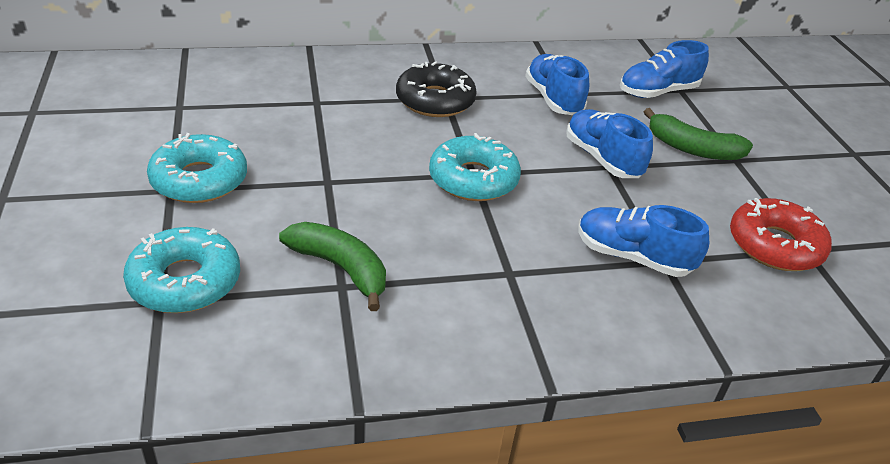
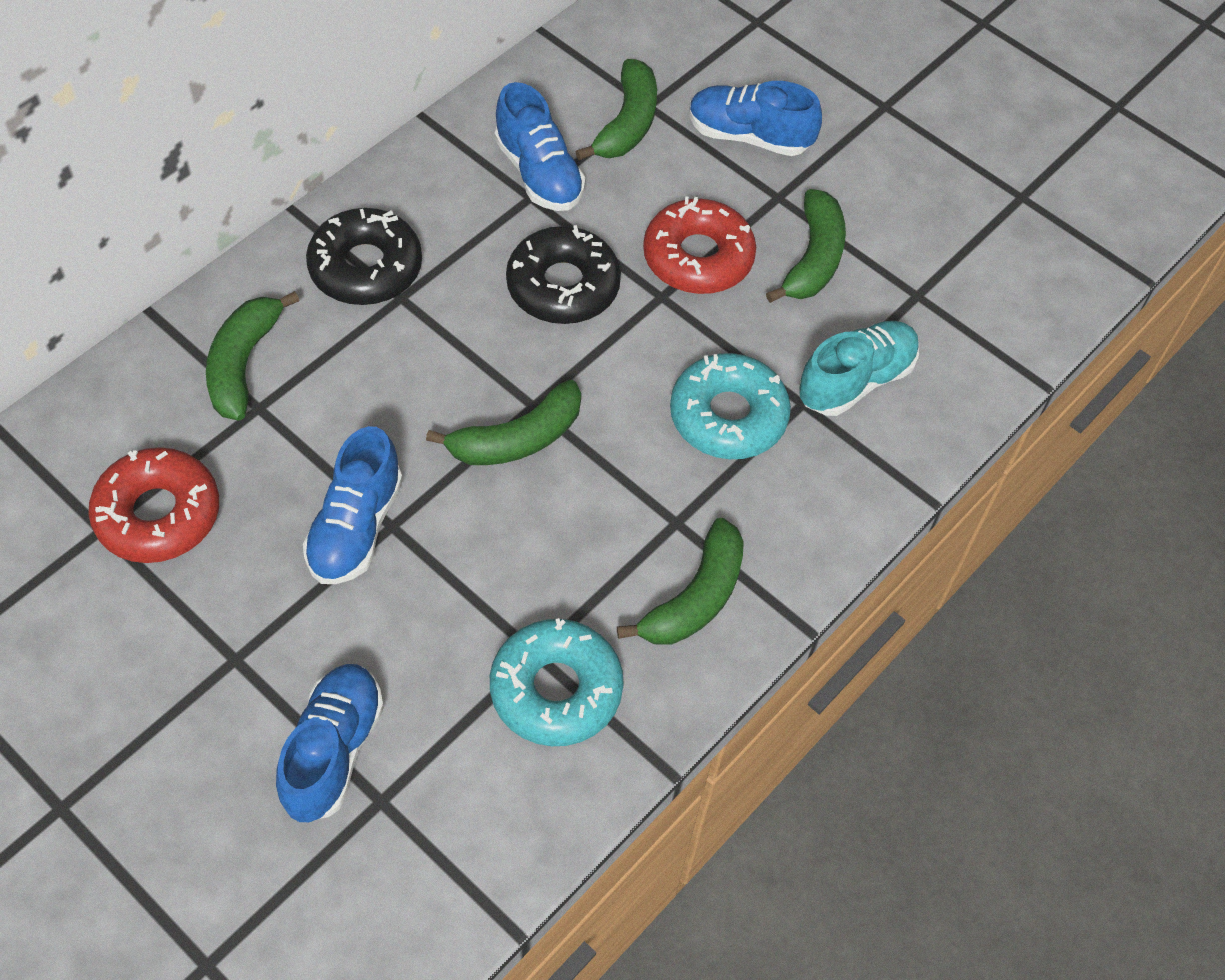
black donut: 1 -> 2
green banana: 2 -> 5
red donut: 1 -> 2
turquoise donut: 3 -> 2
turquoise shoe: 0 -> 1

